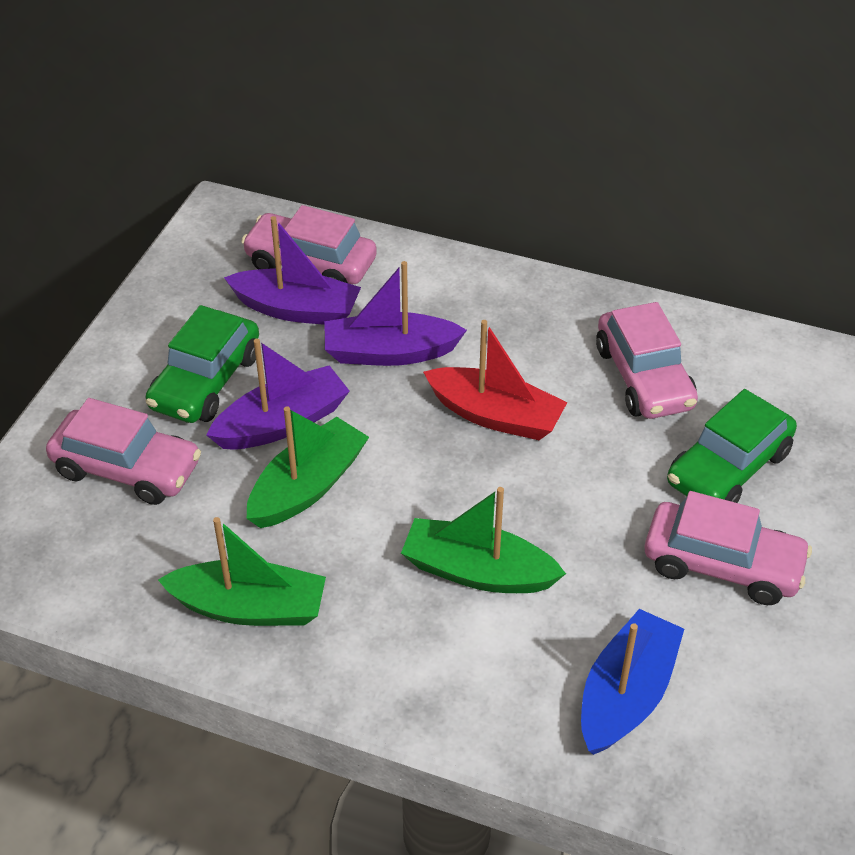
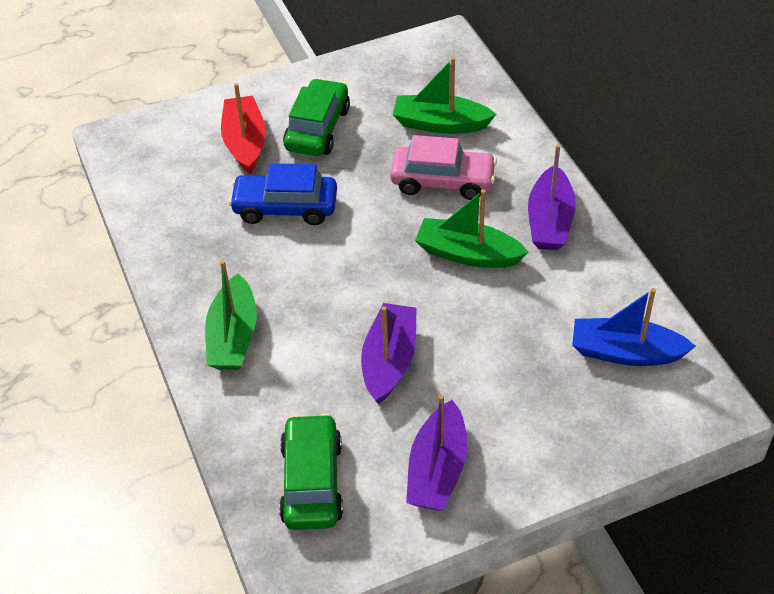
blue car: 0 -> 1
pink car: 4 -> 1

